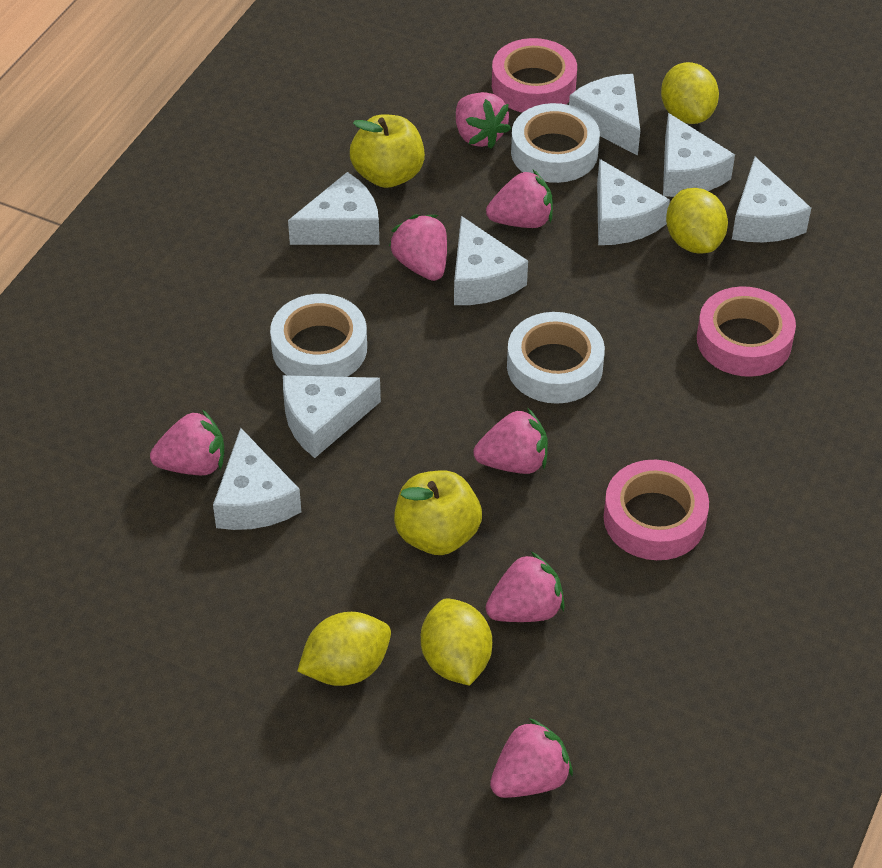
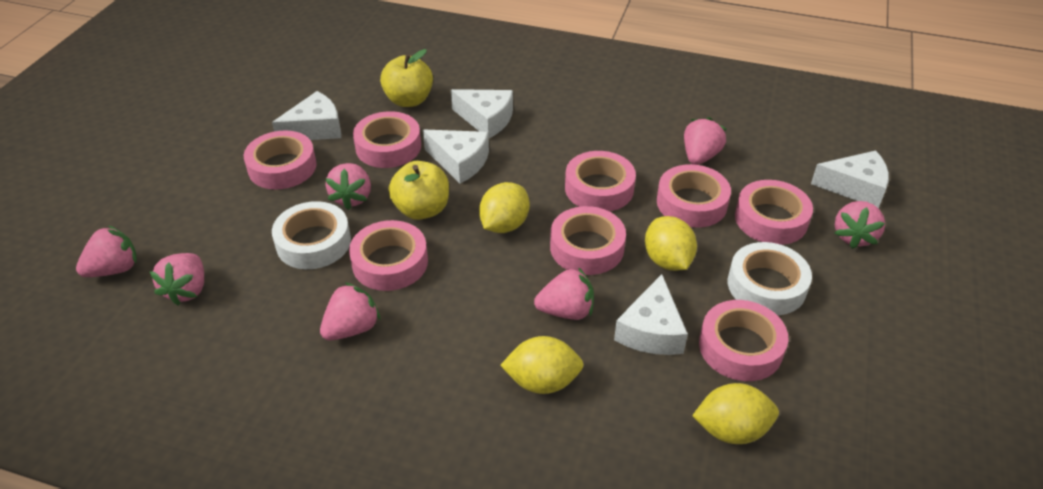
pink tape: 3 -> 8
white cheese: 8 -> 5
white tape: 3 -> 2

